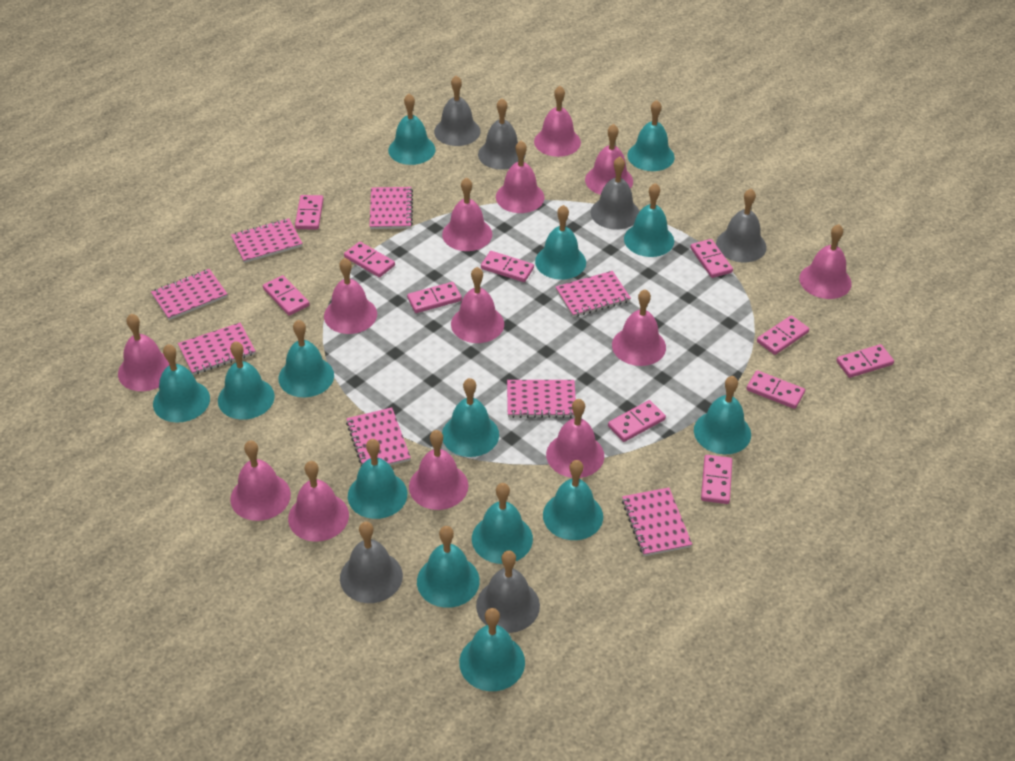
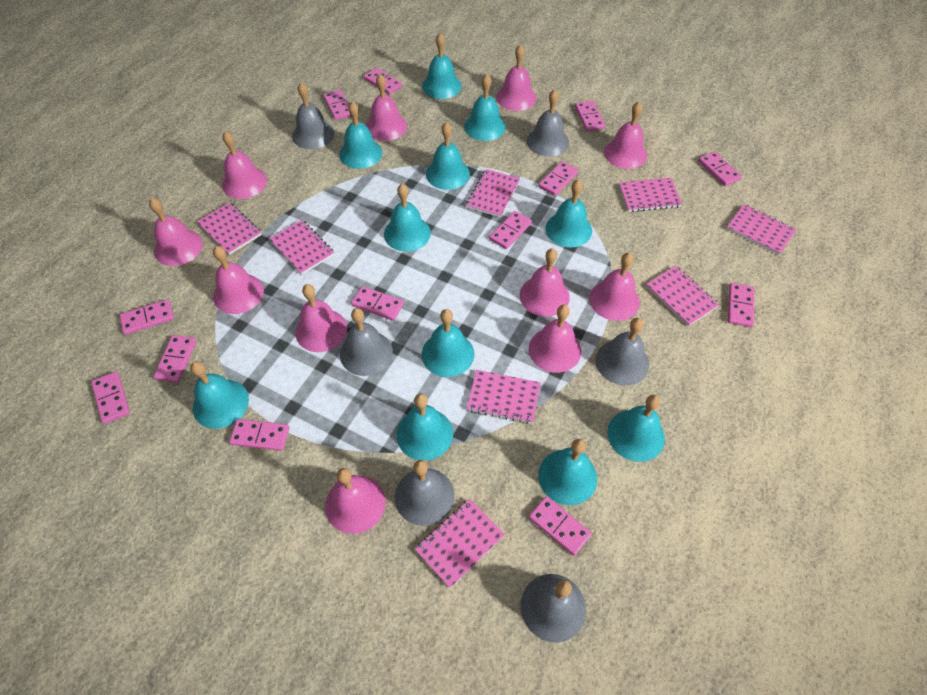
pink bell: 13 -> 11
pink domino: 11 -> 13
turquoise bell: 14 -> 11

